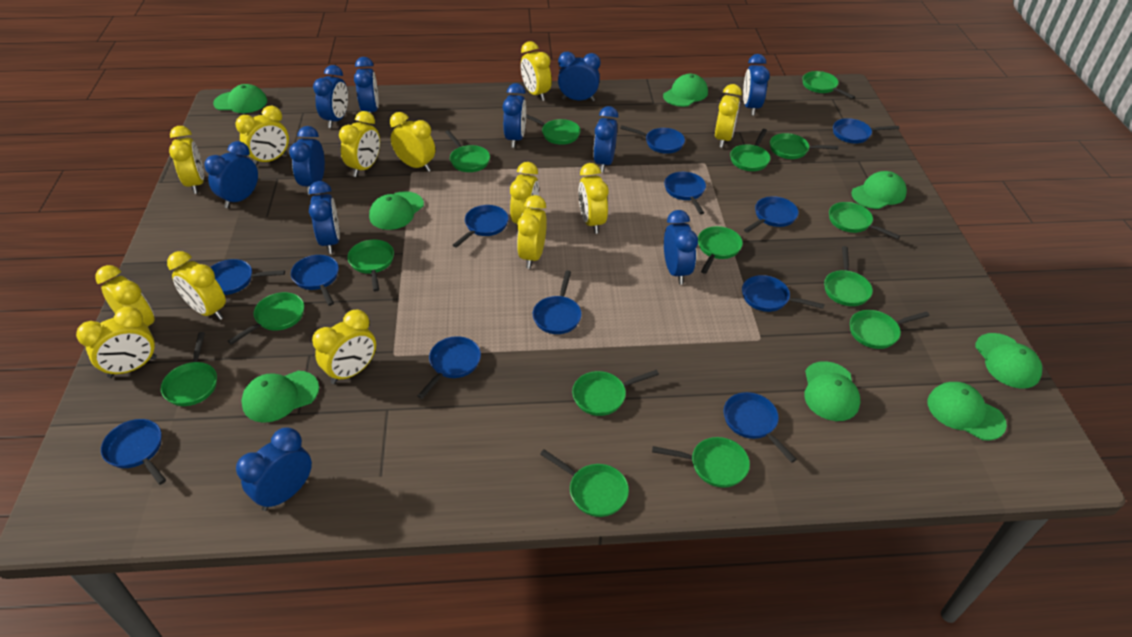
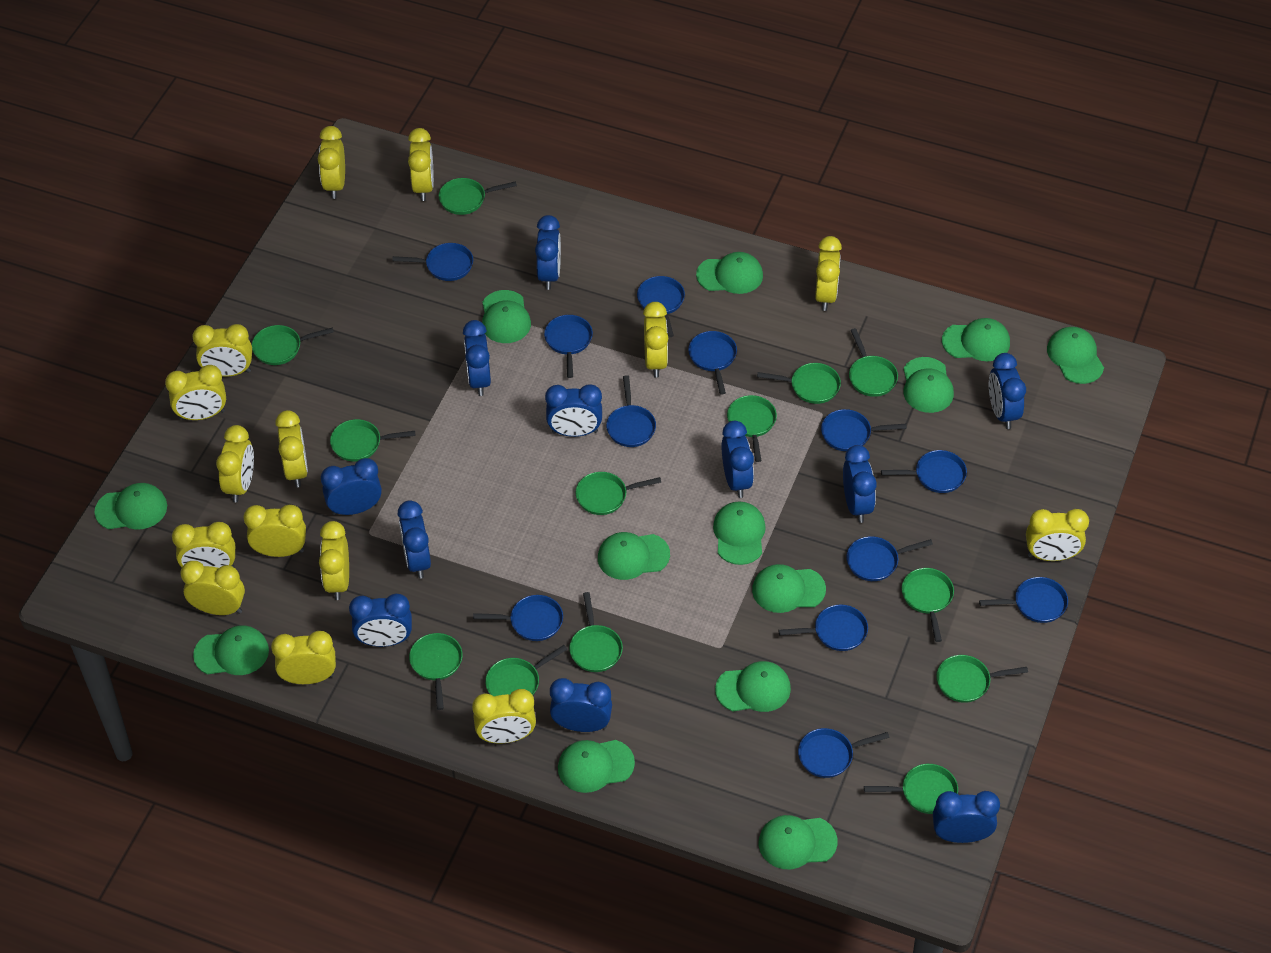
green cap: 8 -> 13
green pan: 15 -> 13
yellow clock: 13 -> 15

